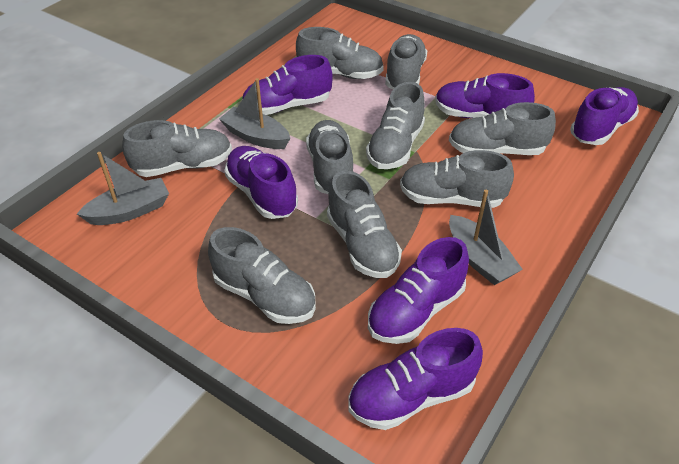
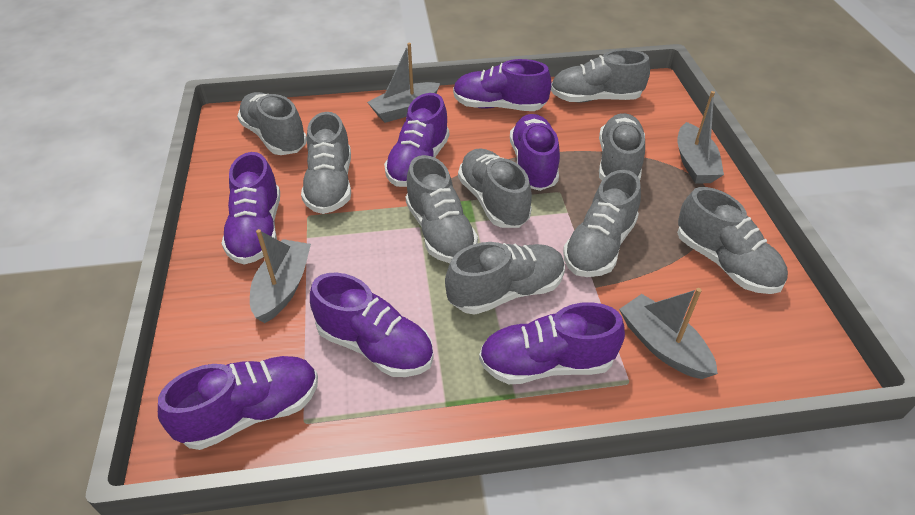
grey boat: 3 -> 4
purple shoe: 6 -> 7

